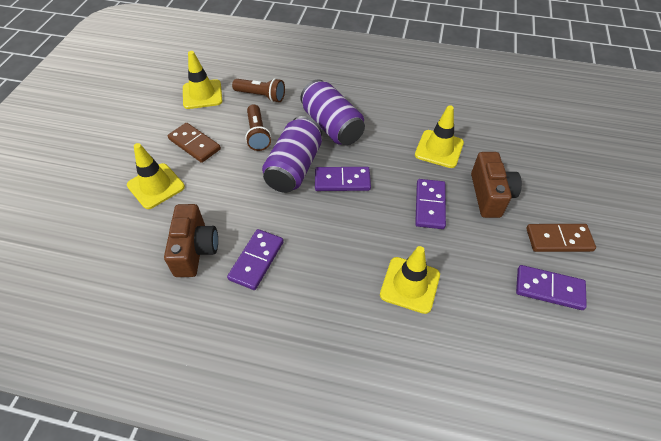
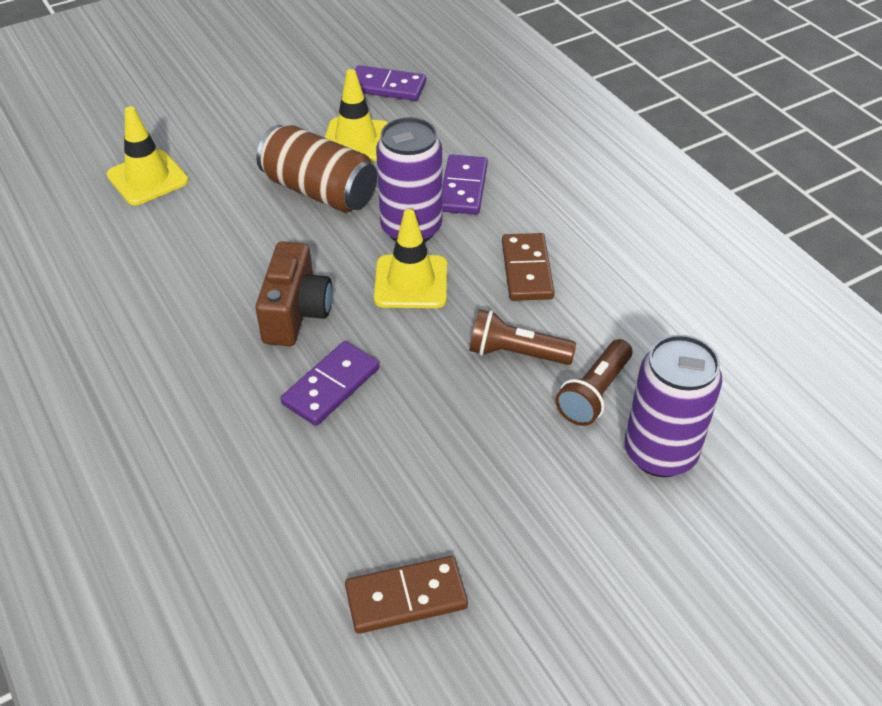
brown camera: 2 -> 1
brown can: 0 -> 1
purple domino: 4 -> 3
yellow traffic cone: 4 -> 3

